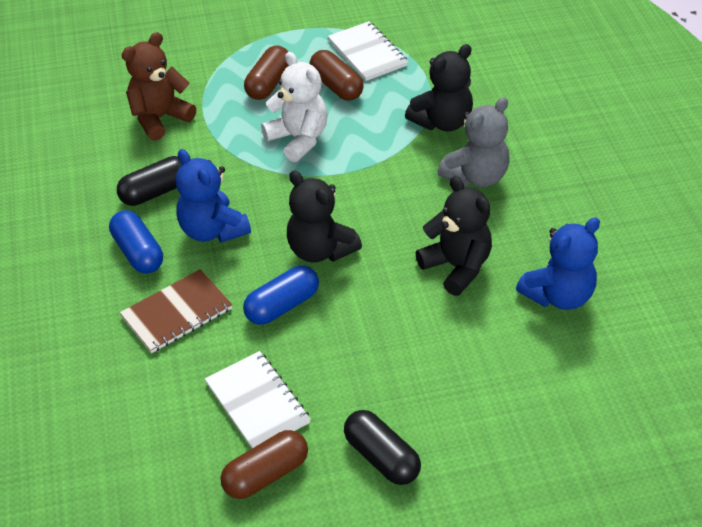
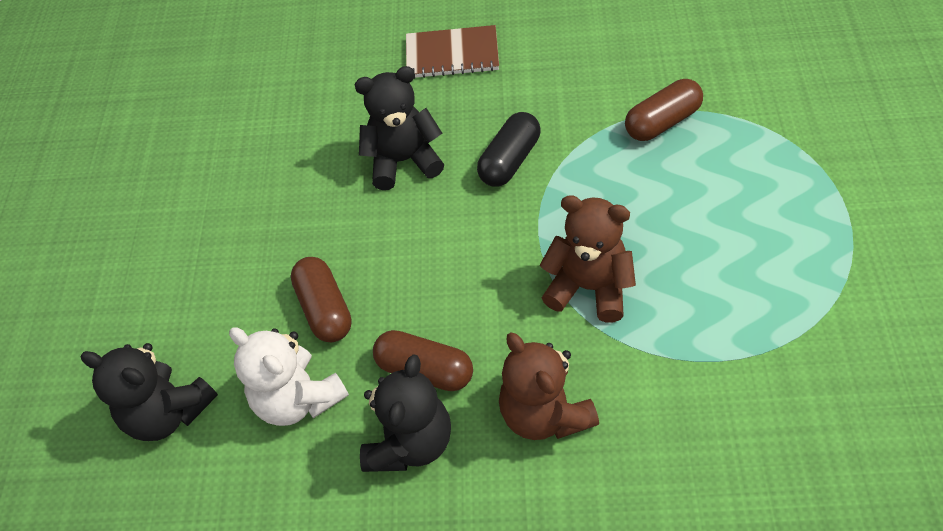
black capsule: 2 -> 1
blue capsule: 2 -> 0
blue teddy bear: 2 -> 0
brown teddy bear: 1 -> 2
grey teddy bear: 1 -> 0
white notebook: 2 -> 0

